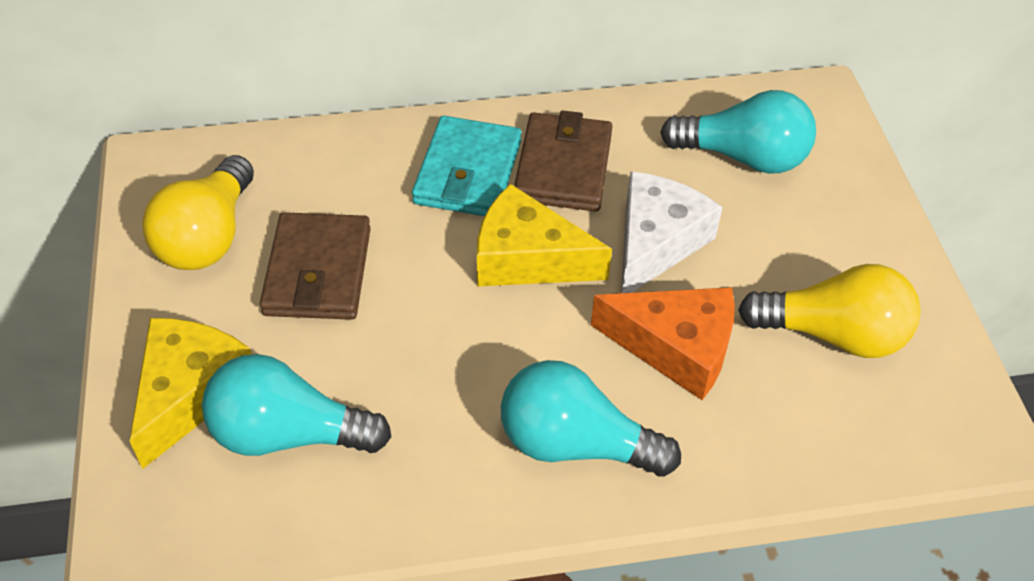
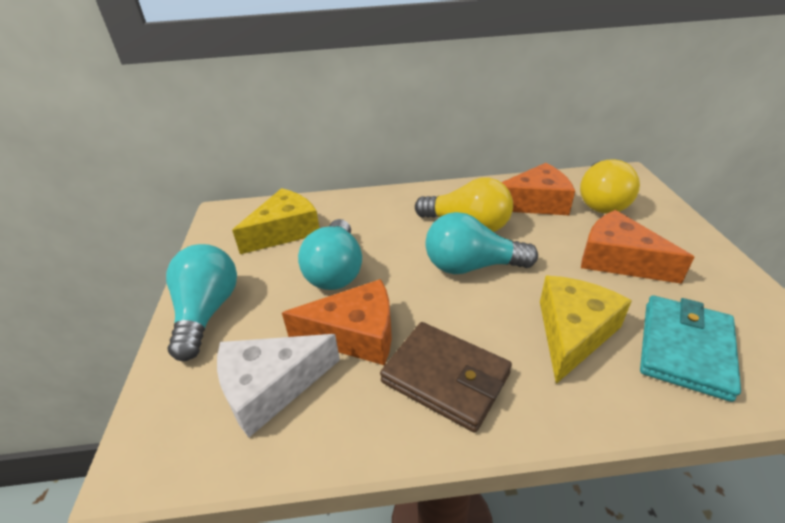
brown wallet: 2 -> 1
orange cheese: 1 -> 3

